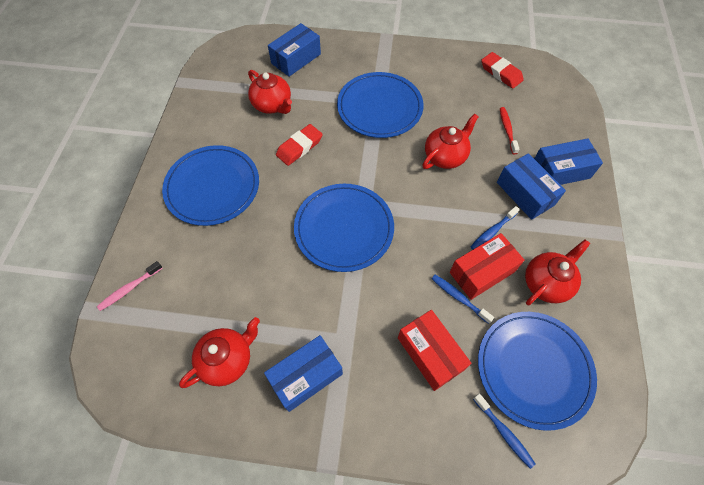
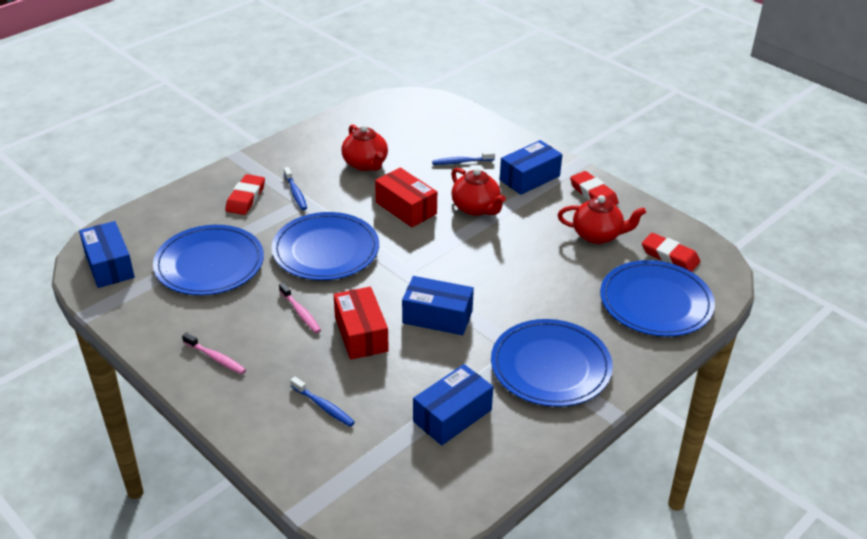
pink toothbrush: 1 -> 2
red eraser: 2 -> 3
red teapot: 4 -> 3
red toothbrush: 1 -> 0

